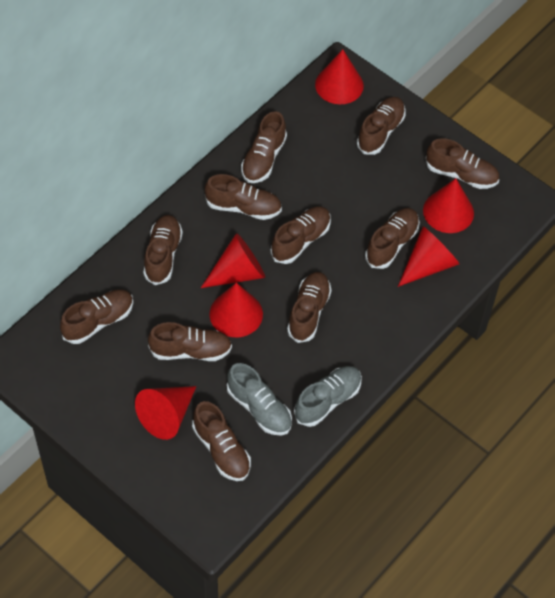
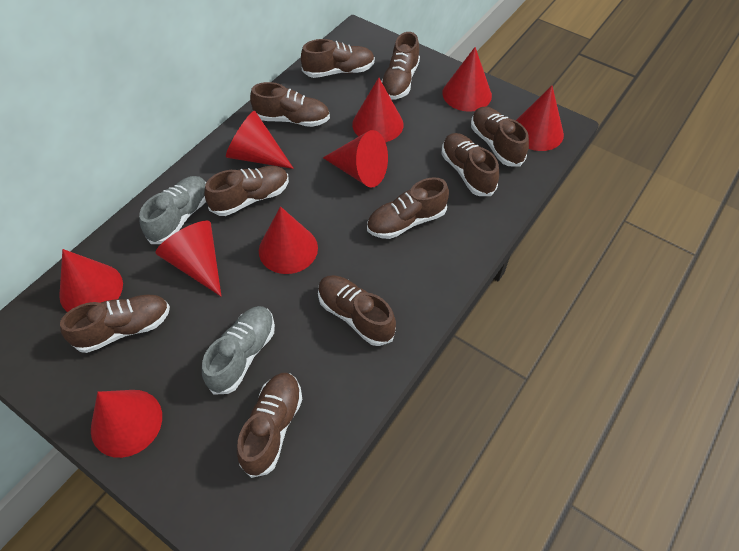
brown shoe: 11 -> 10
red cone: 6 -> 9

